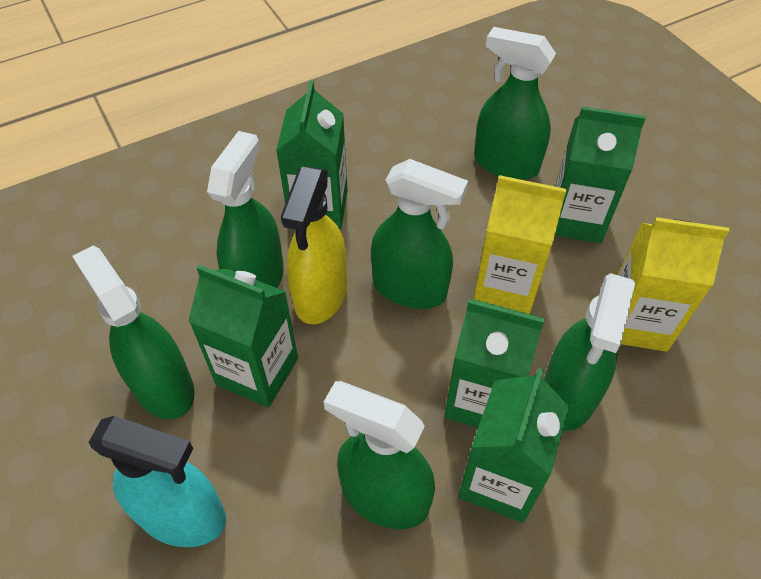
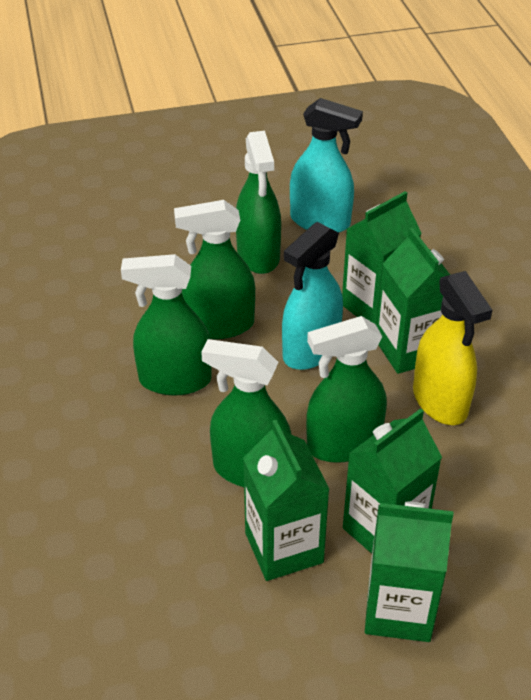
green spray bottle: 6 -> 5
turquoise spray bottle: 1 -> 2
yellow carton: 2 -> 0

